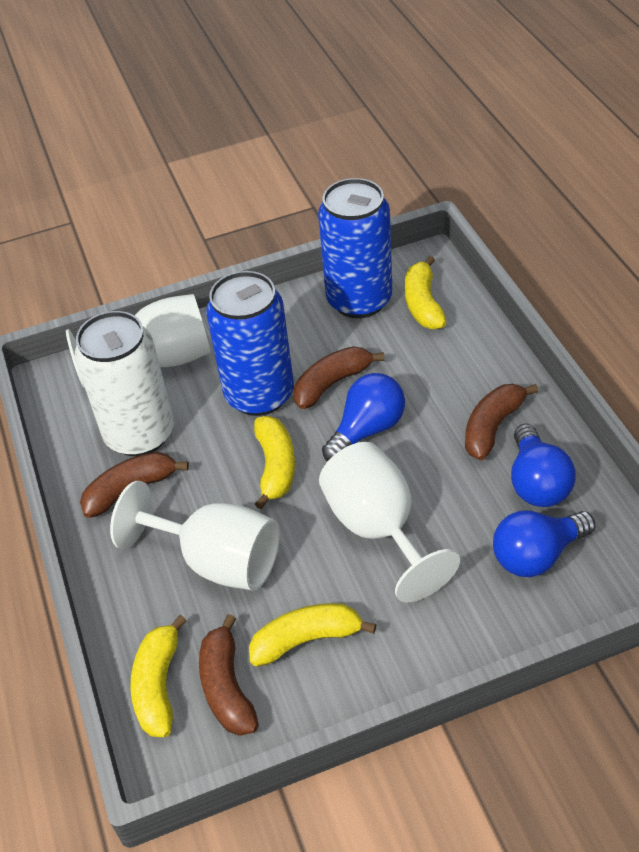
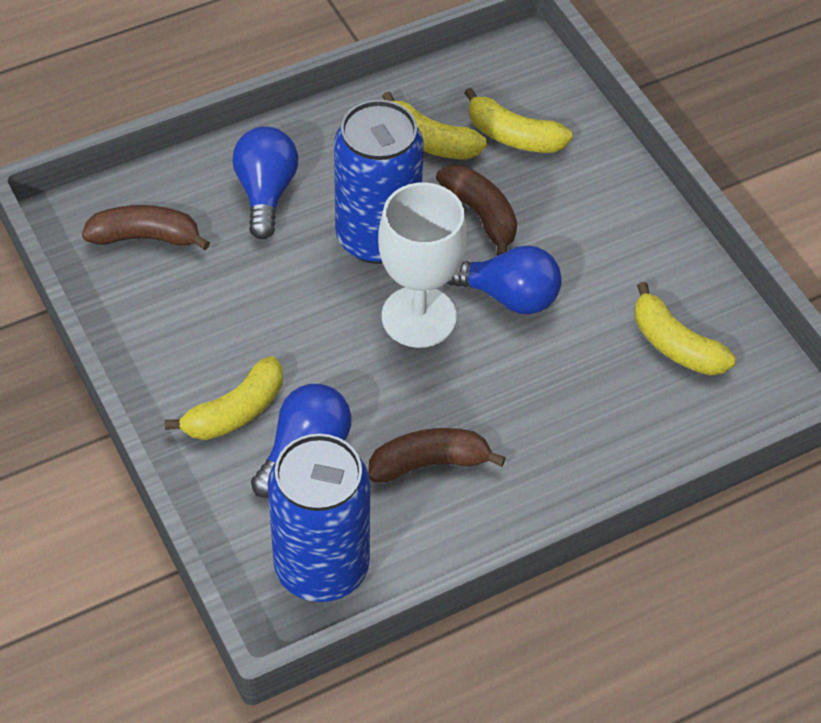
brown banana: 4 -> 3
white can: 1 -> 0
white goblet: 3 -> 1

